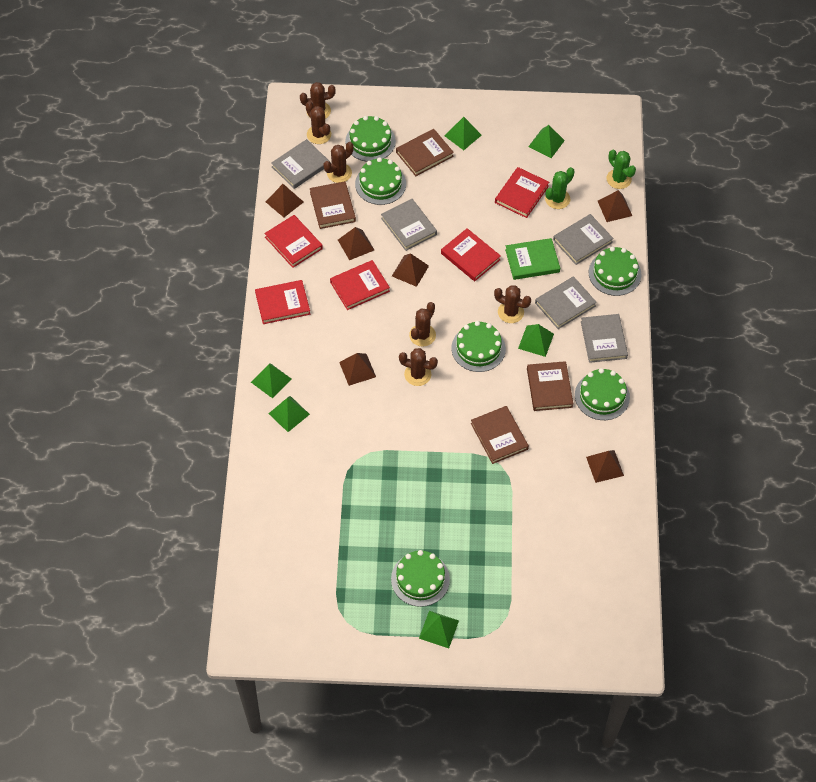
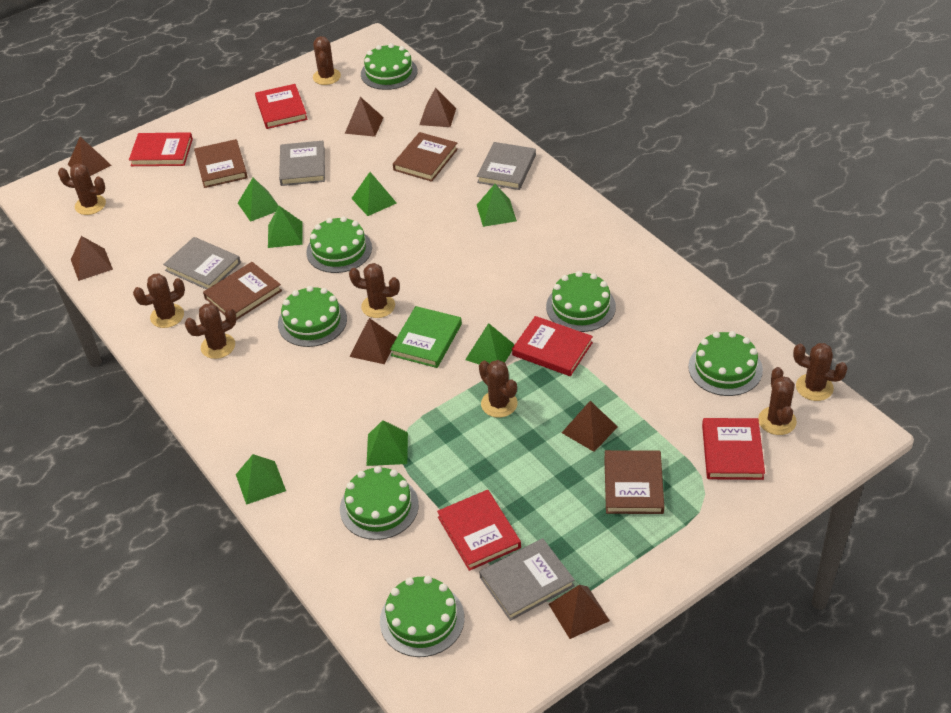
brown cactus: 6 -> 8
brown pyramid: 6 -> 7
green cactus: 2 -> 0
green cake: 6 -> 7
green pyramid: 6 -> 7
grey book: 5 -> 4

